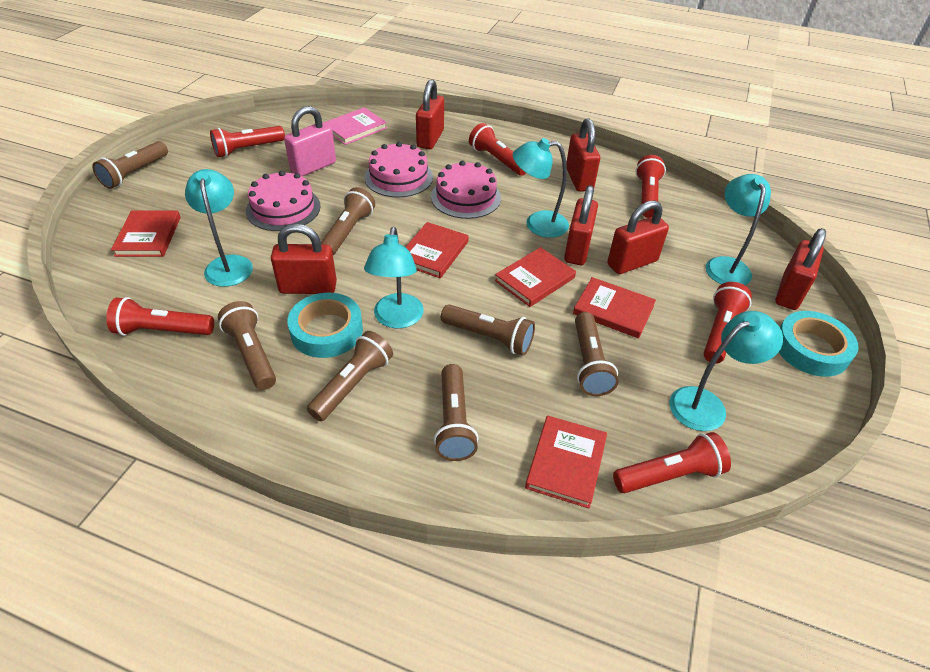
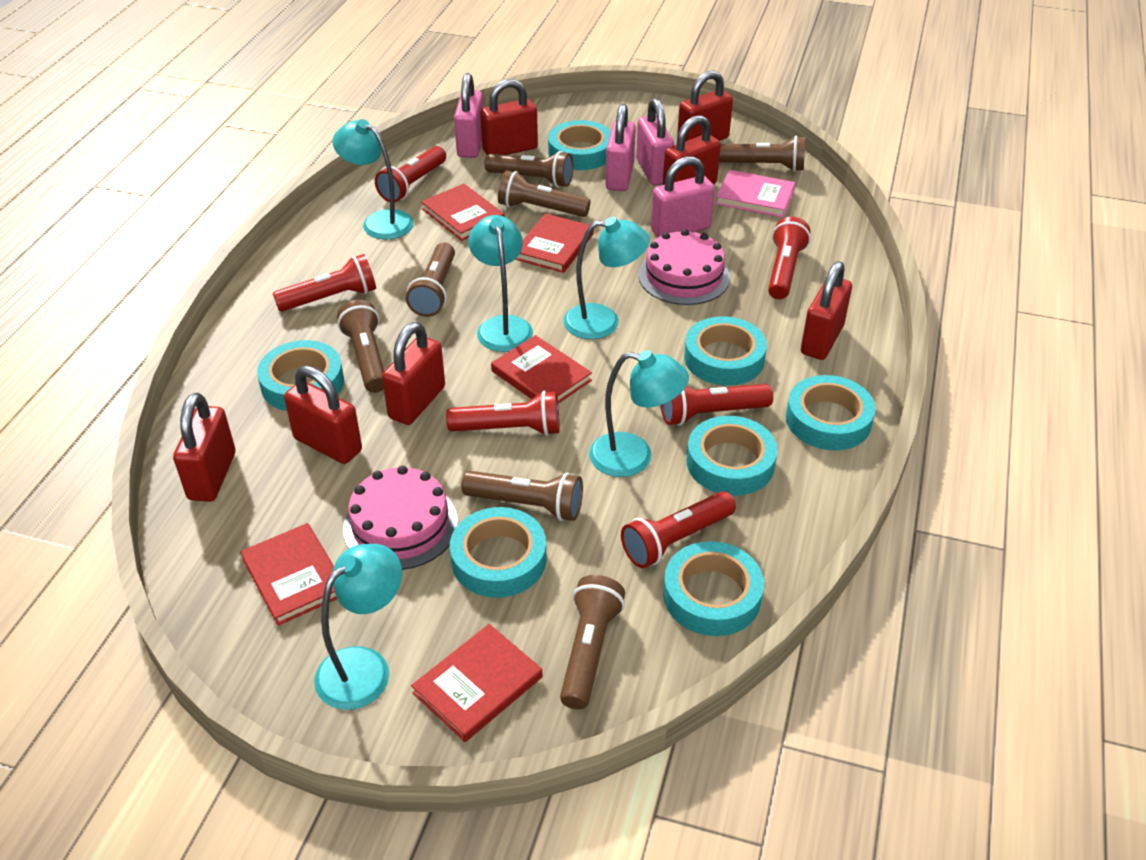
pink cake: 3 -> 2
pink padlock: 1 -> 4
red padlock: 6 -> 7
turquoise tape: 2 -> 7

